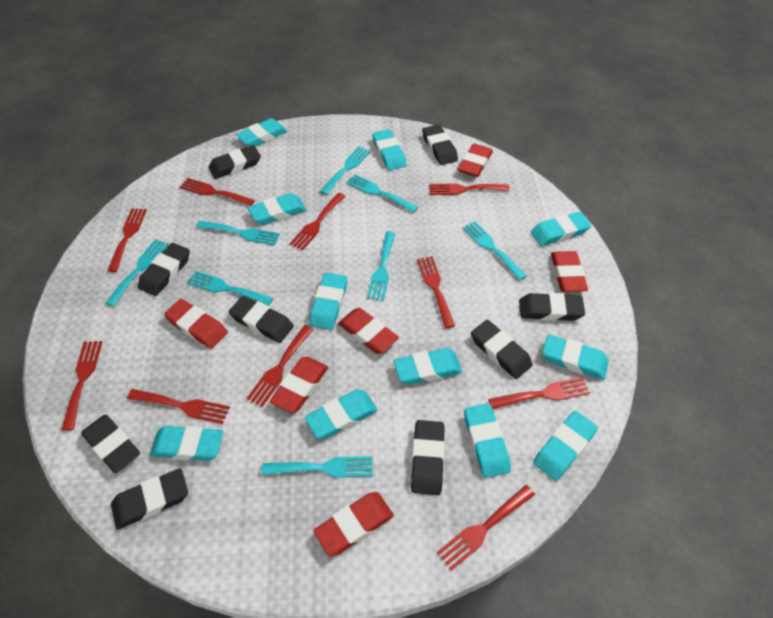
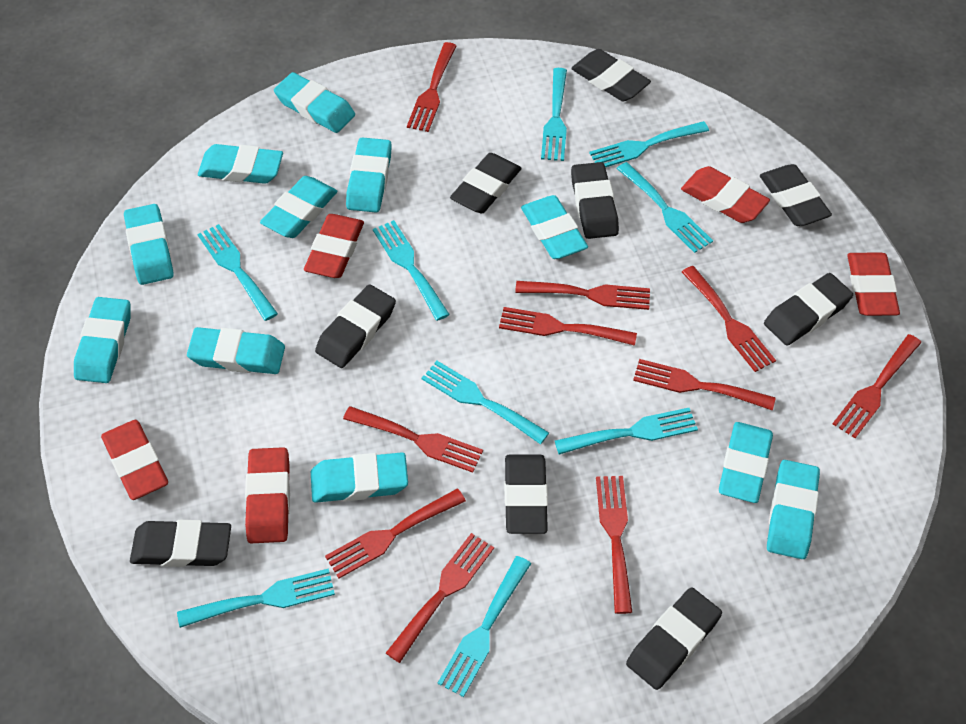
red eraser: 6 -> 5
turquoise fork: 8 -> 9

